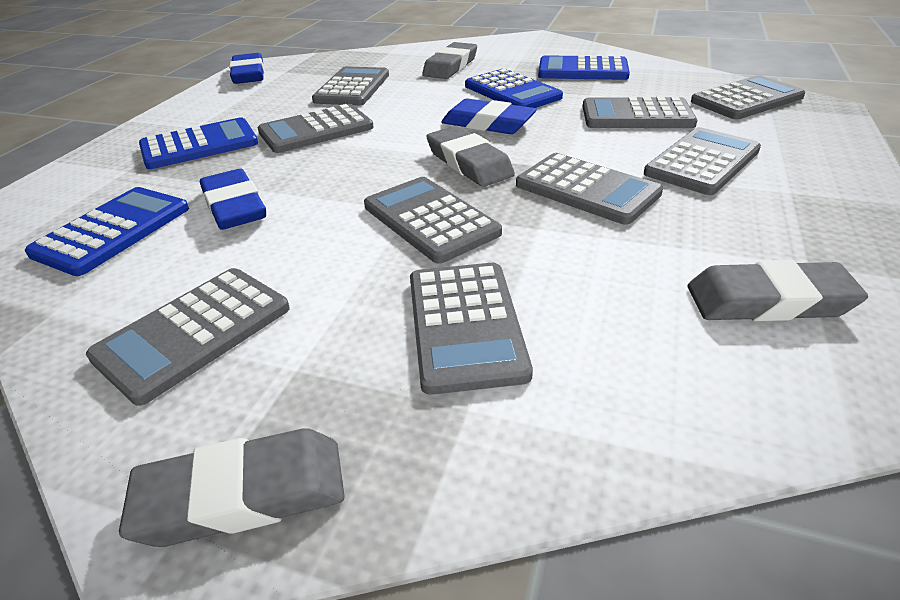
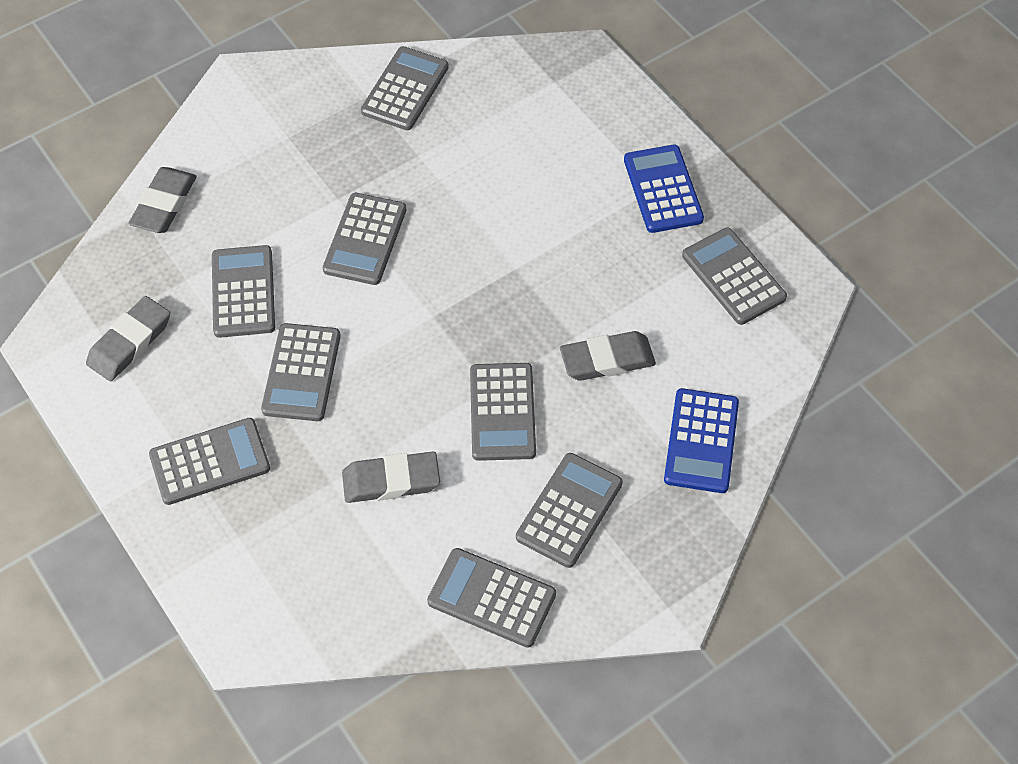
blue calculator: 4 -> 2
blue eraser: 3 -> 0

